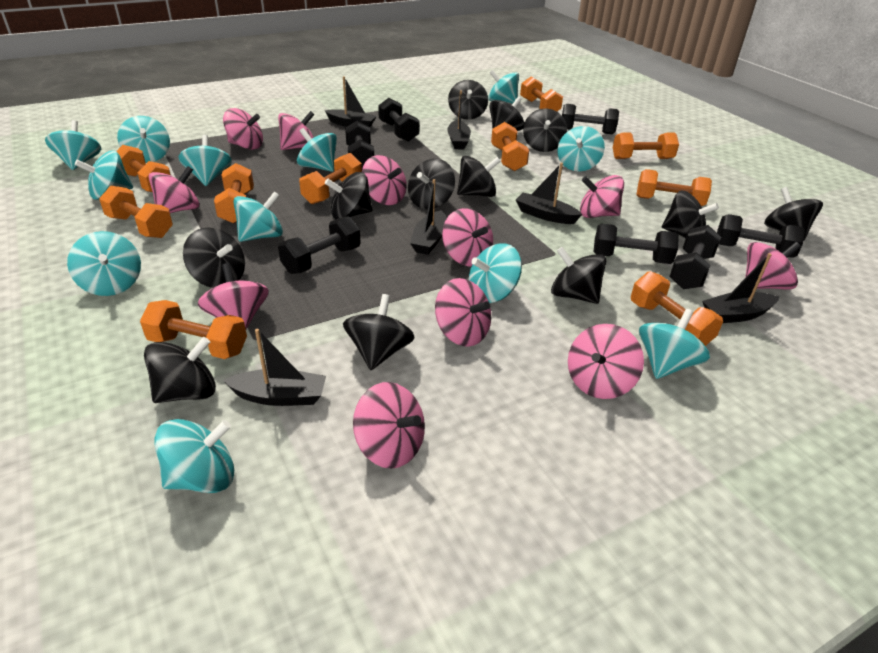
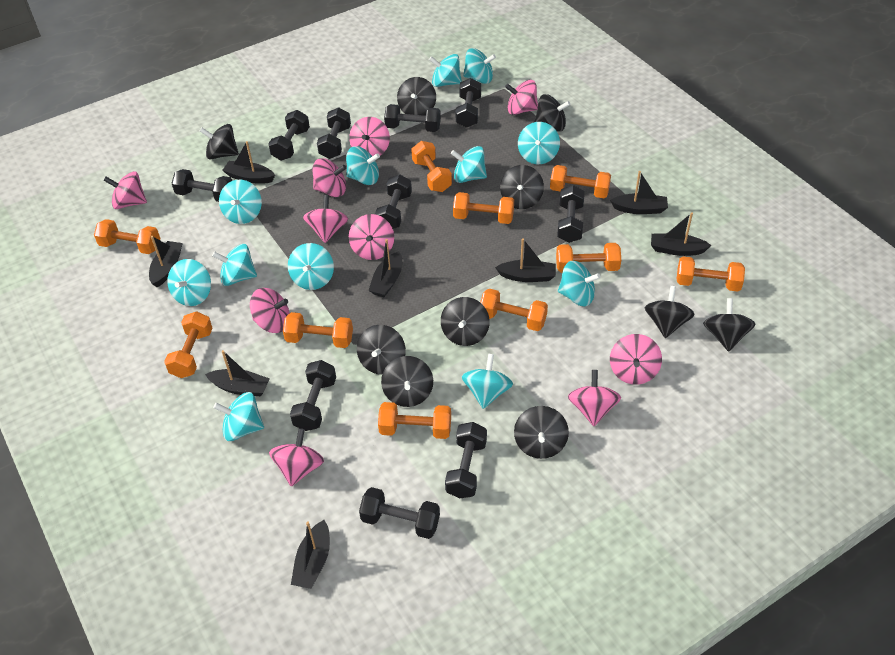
black boat: 6 -> 8
black dumbbell: 7 -> 10
black spinning top: 12 -> 10
pink spinning top: 11 -> 10

